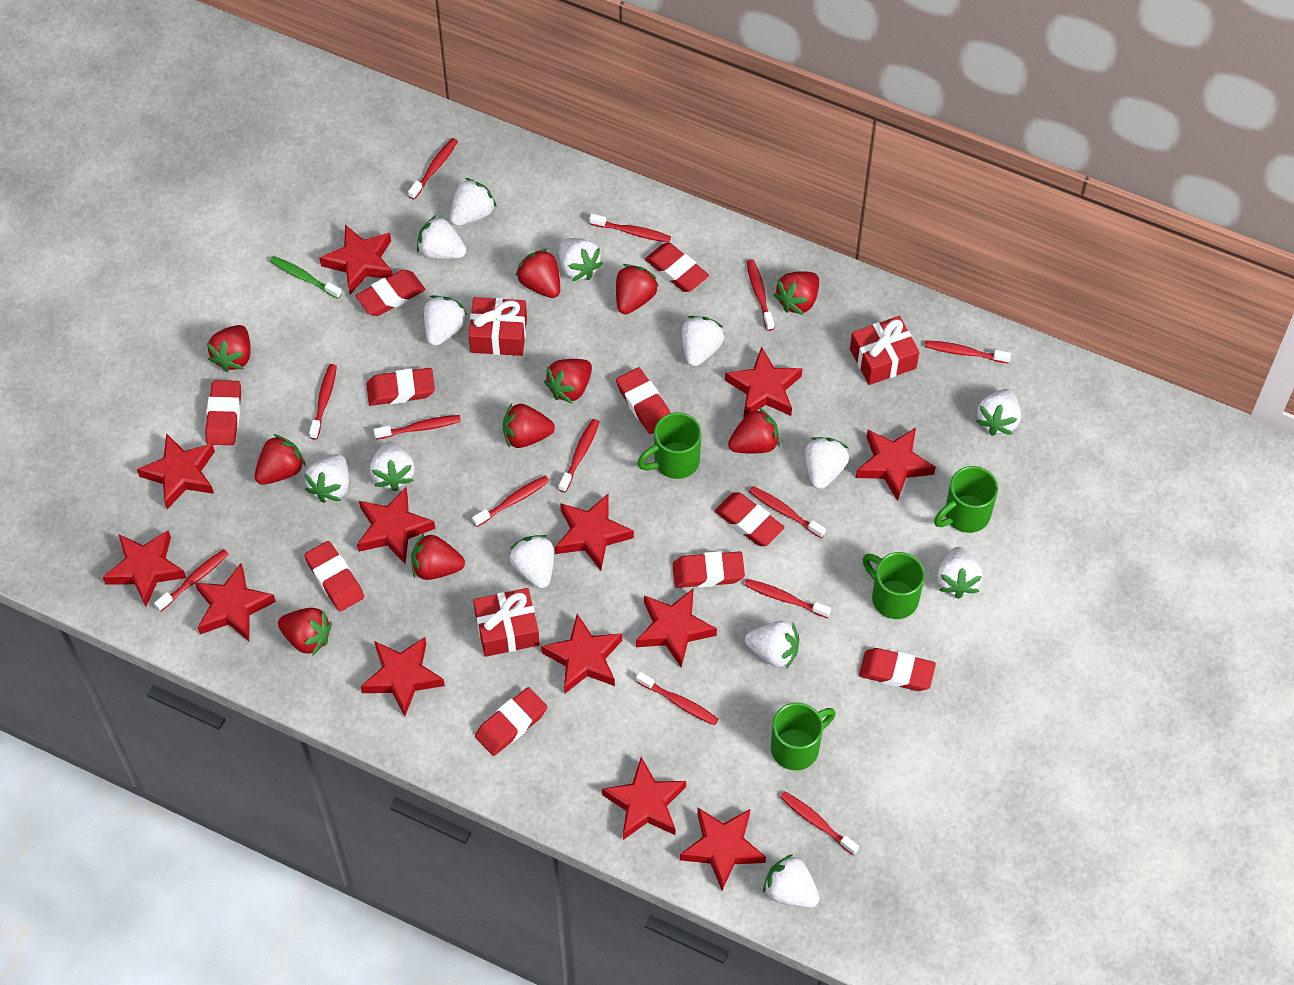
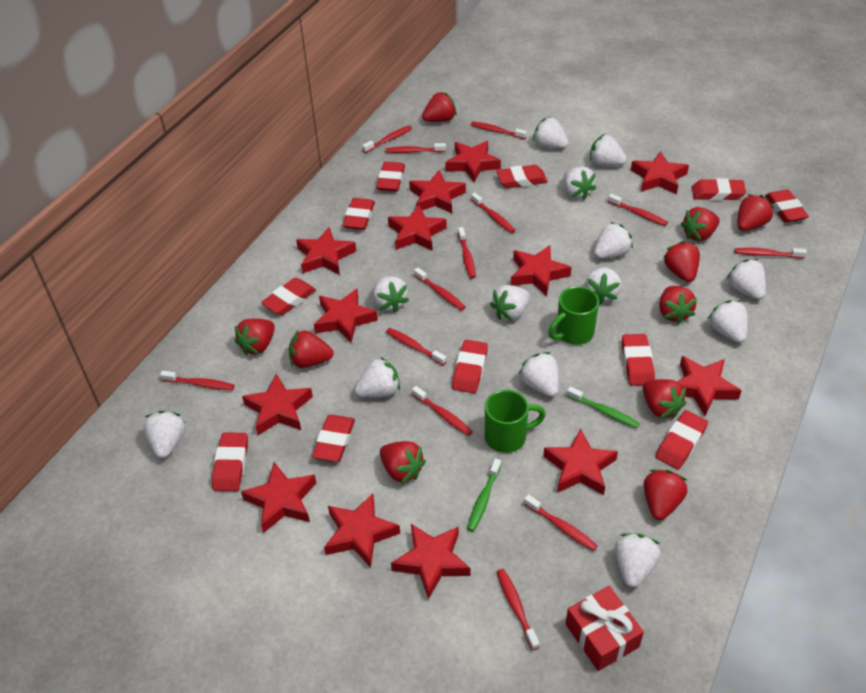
green mug: 4 -> 2
green toothbrush: 1 -> 2
red eraser: 10 -> 11
red gift: 3 -> 1

